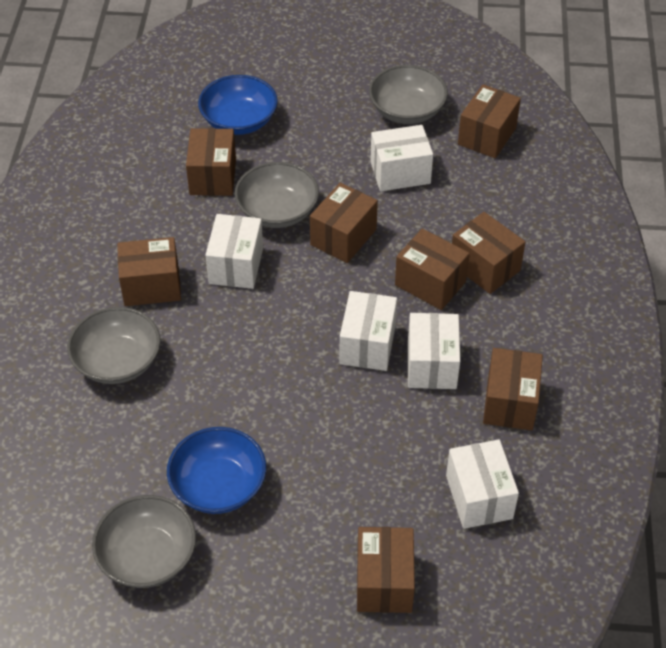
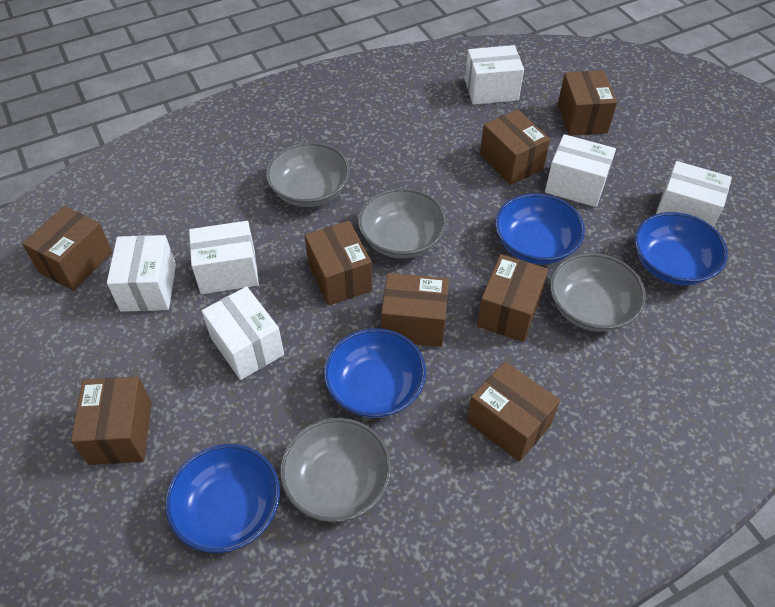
blue bowl: 2 -> 4
white box: 5 -> 6

